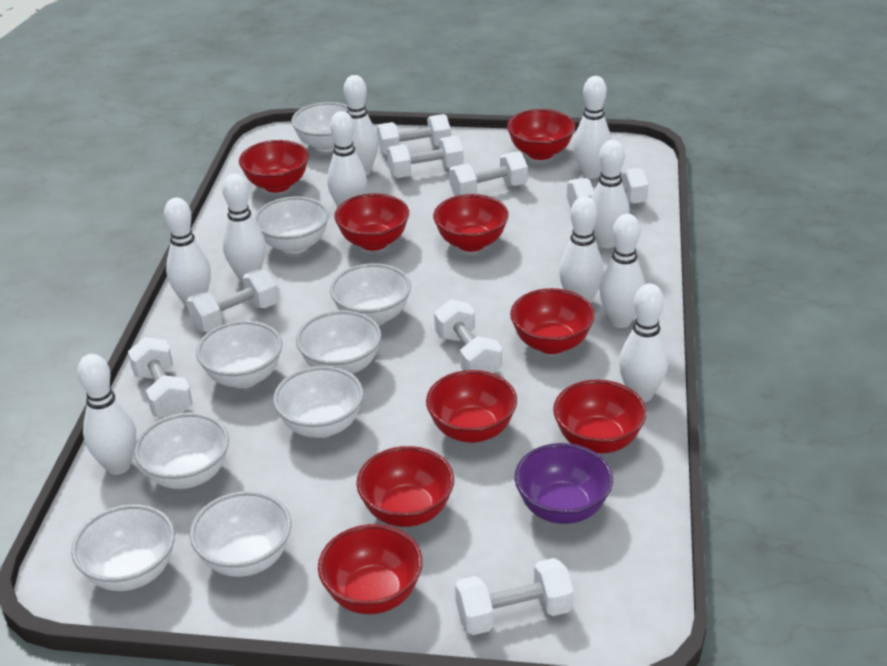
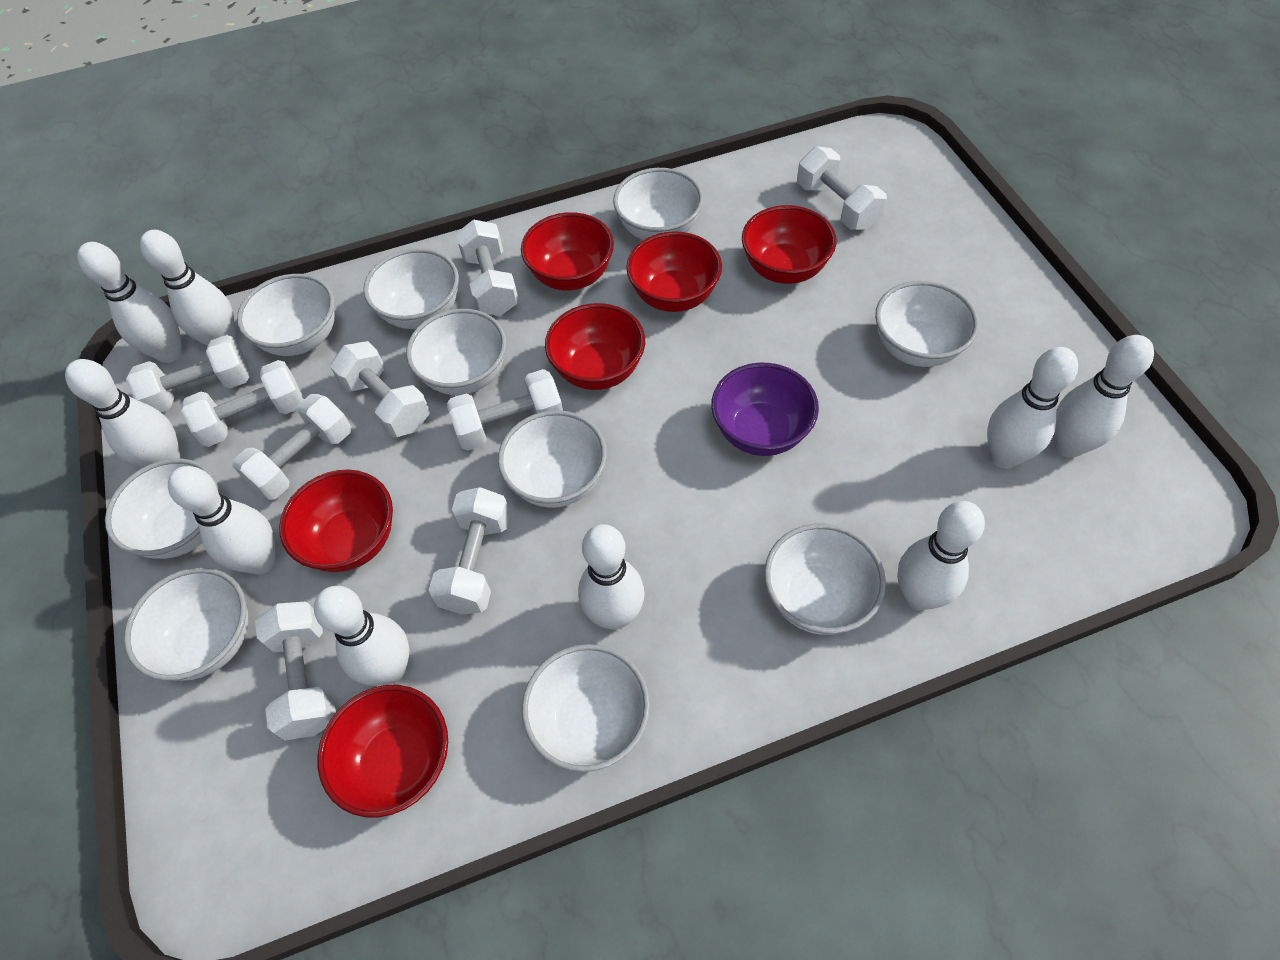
red bowl: 9 -> 6
white bowl: 9 -> 10
white bowling pin: 10 -> 9
white dumbbell: 8 -> 9

